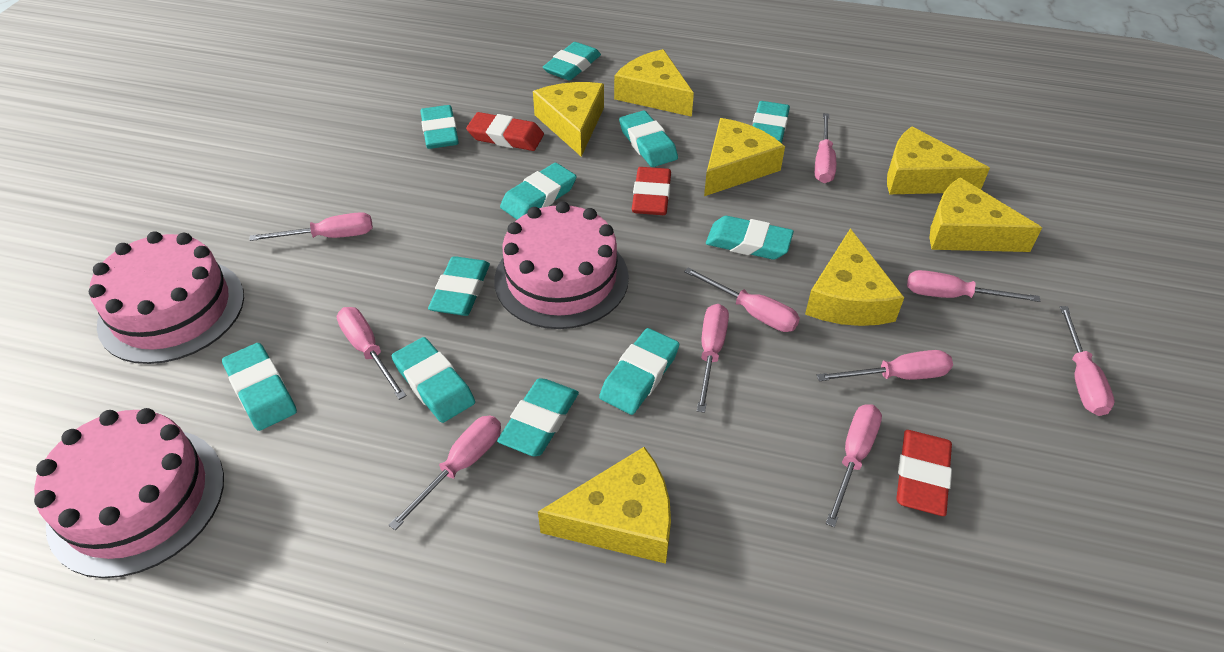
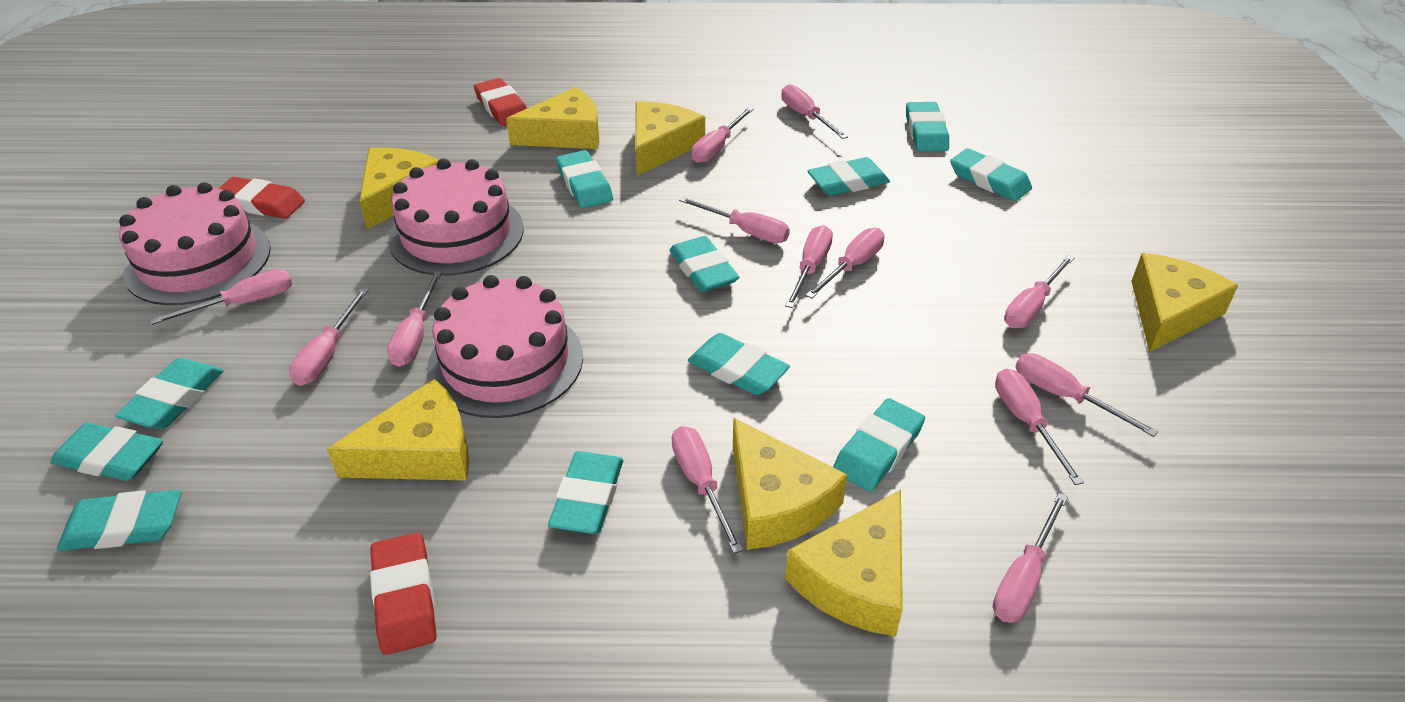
pink screwdriver: 10 -> 13

